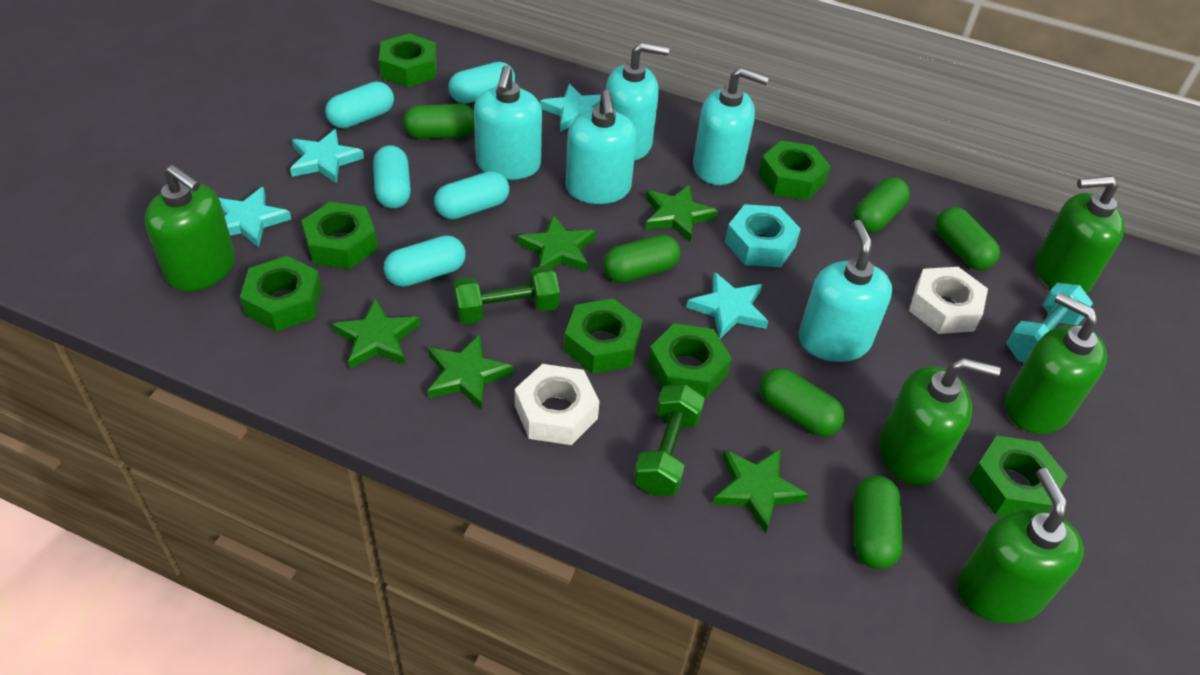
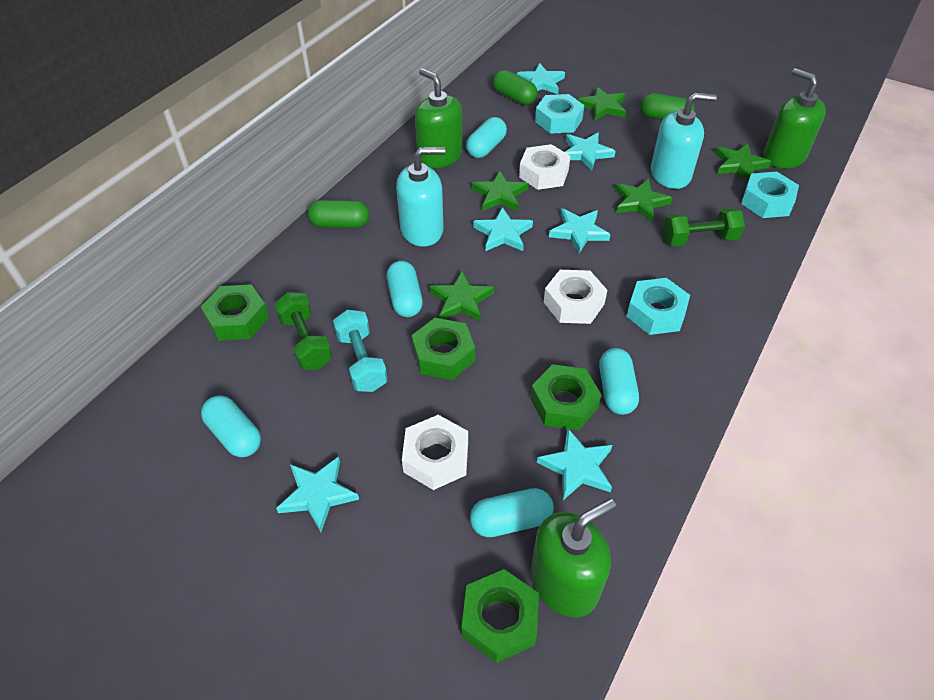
green capsule: 6 -> 3
green nut: 7 -> 4
green soap dispenser: 5 -> 3
turquoise nut: 1 -> 3
turquoise soap dispenser: 5 -> 2
turquoise star: 4 -> 6
white nut: 2 -> 3

